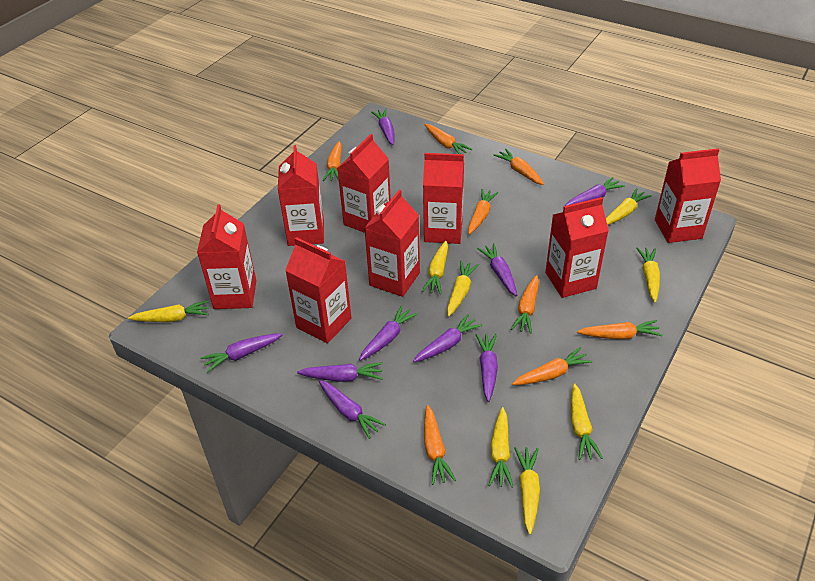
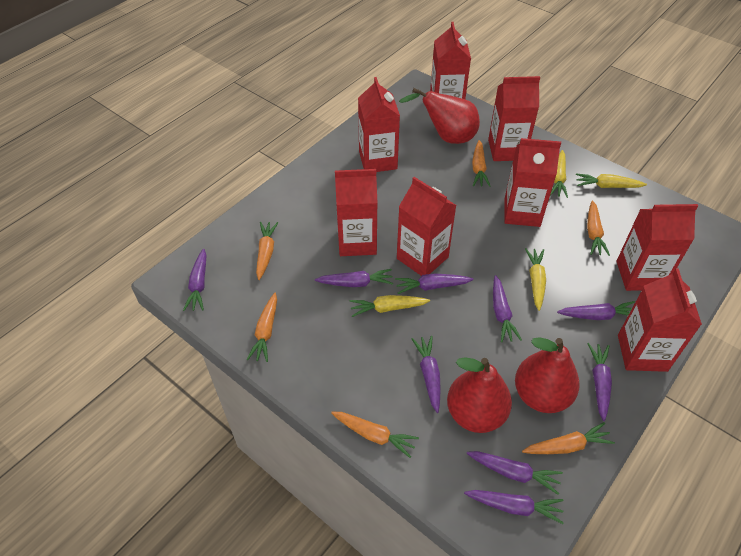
orange carrot: 8 -> 6
red pear: 0 -> 3
yellow carrot: 8 -> 4

